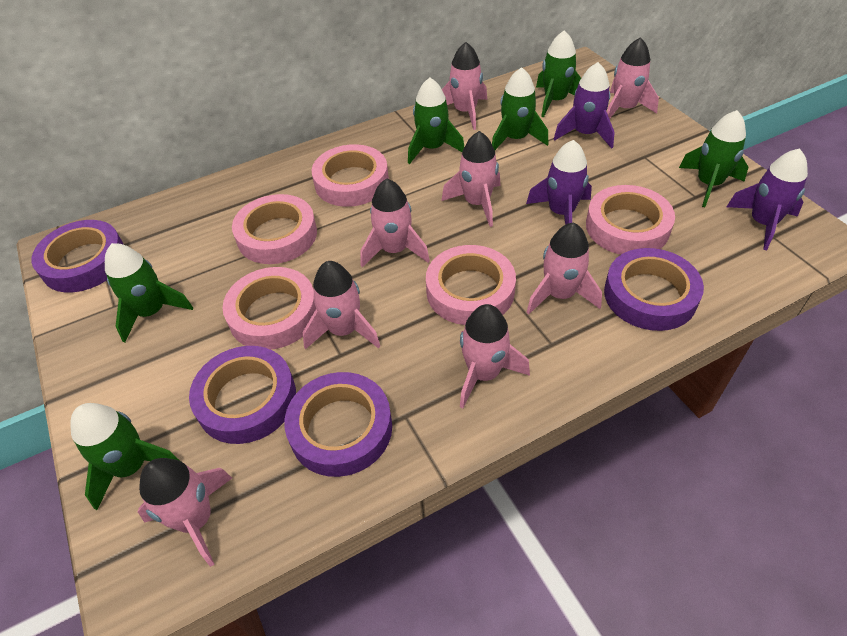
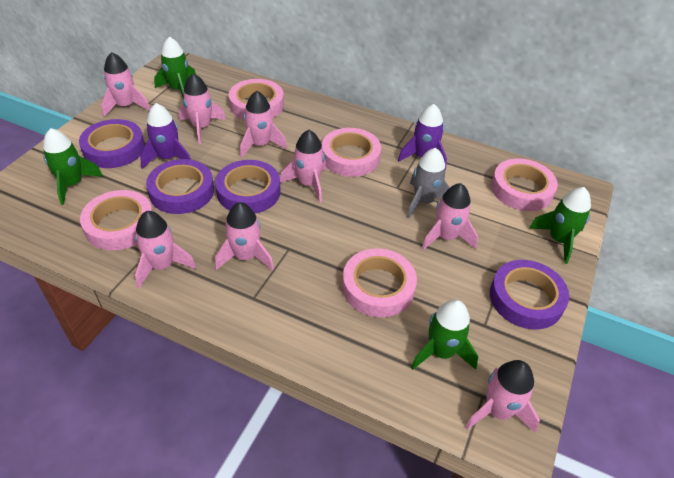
green rocket: 6 -> 4
grey rocket: 0 -> 1
purple rocket: 3 -> 2

